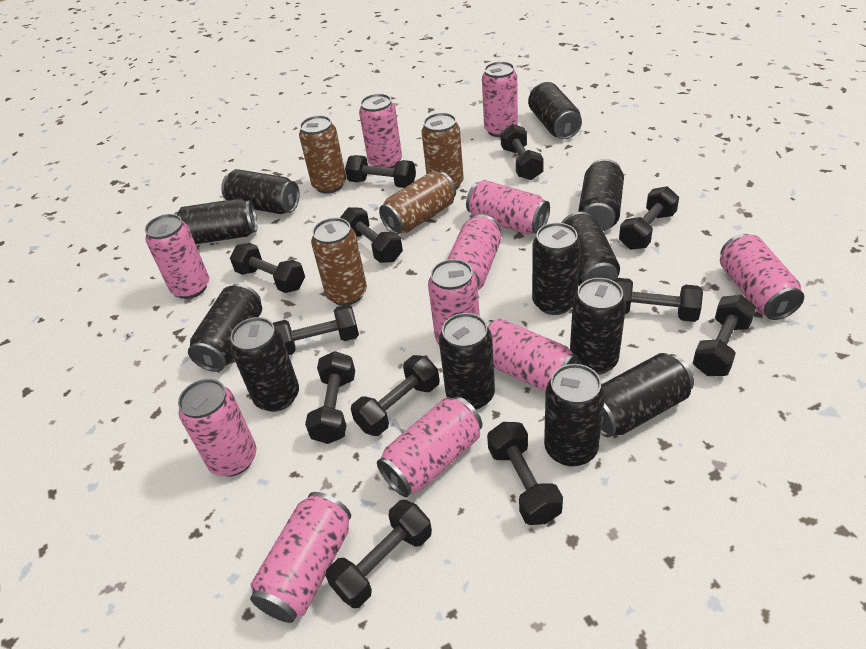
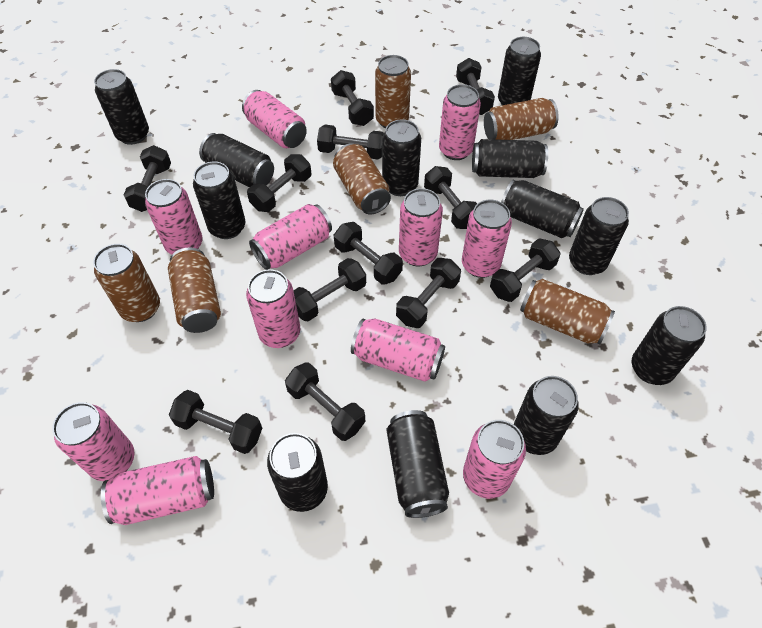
brown can: 4 -> 6

